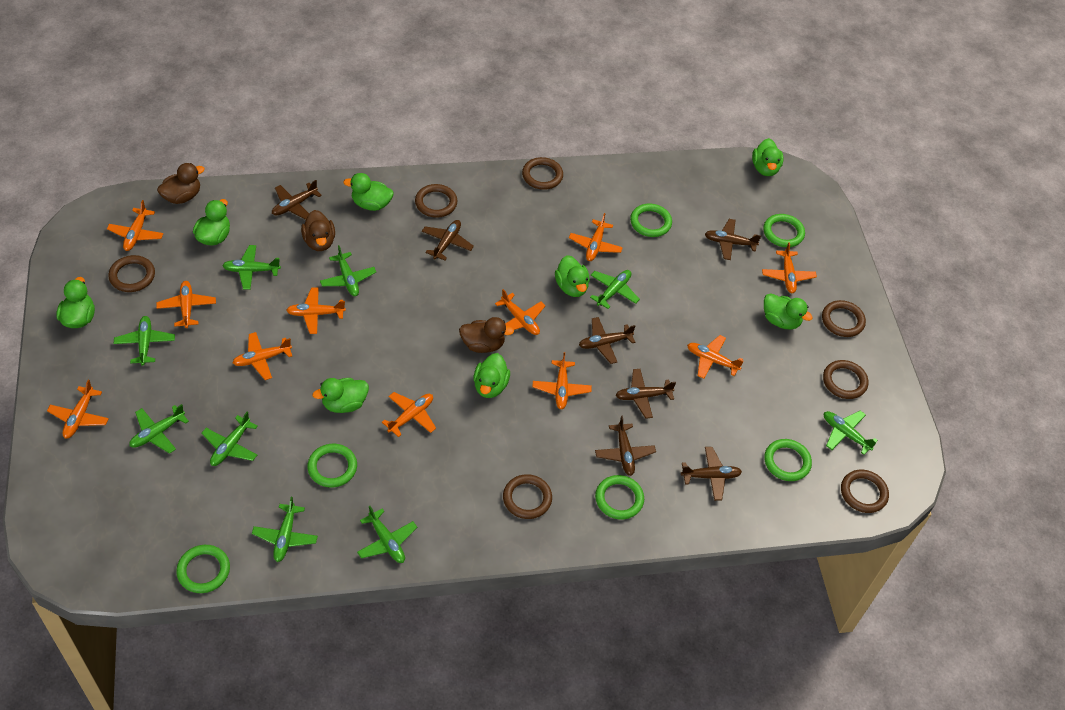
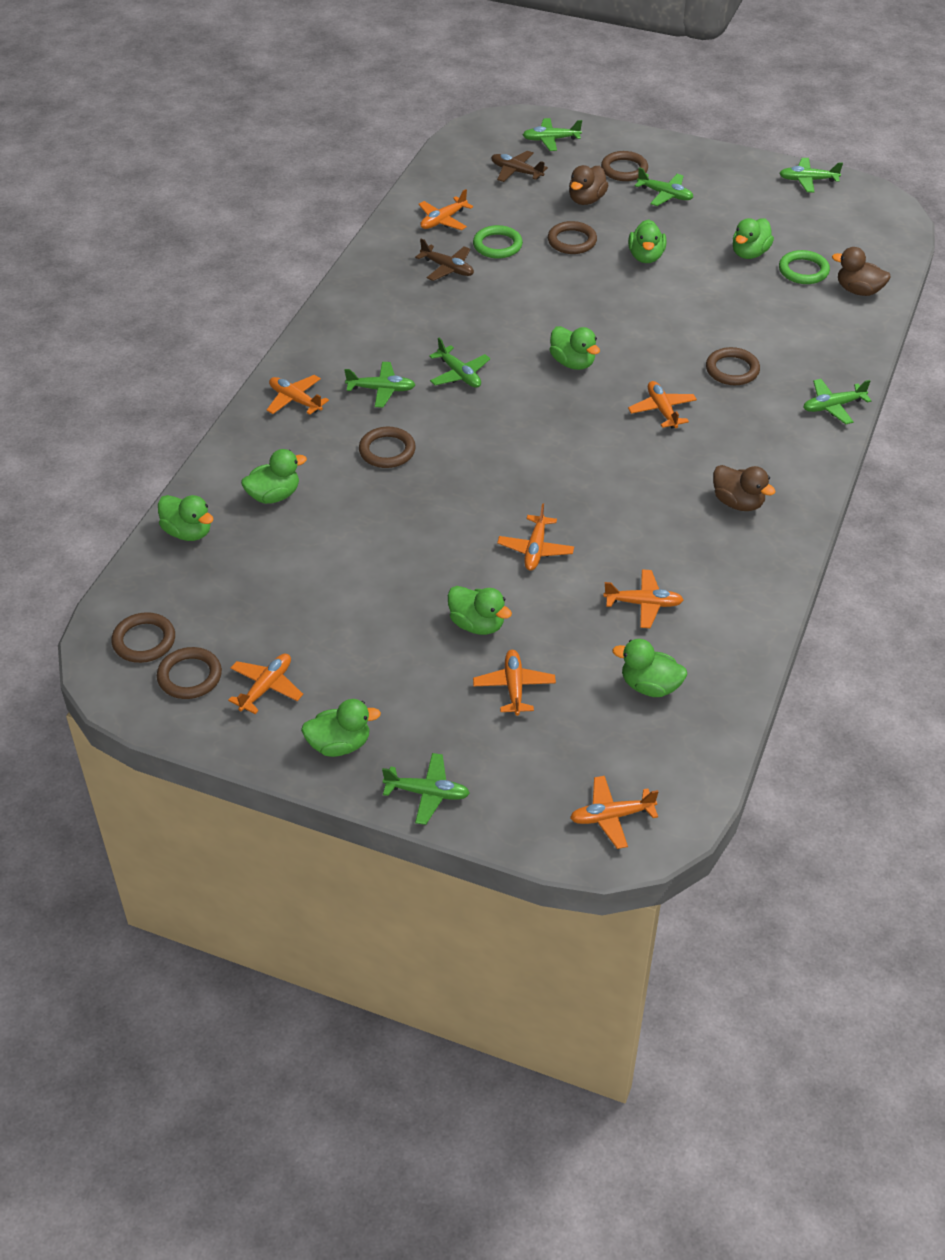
brown plane: 7 -> 2
brown ring: 7 -> 6
green plane: 9 -> 7
green ring: 6 -> 2
orange plane: 11 -> 8

